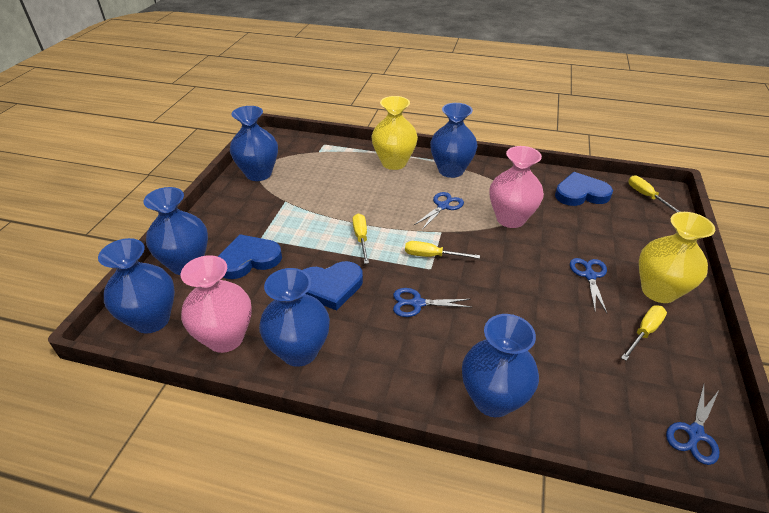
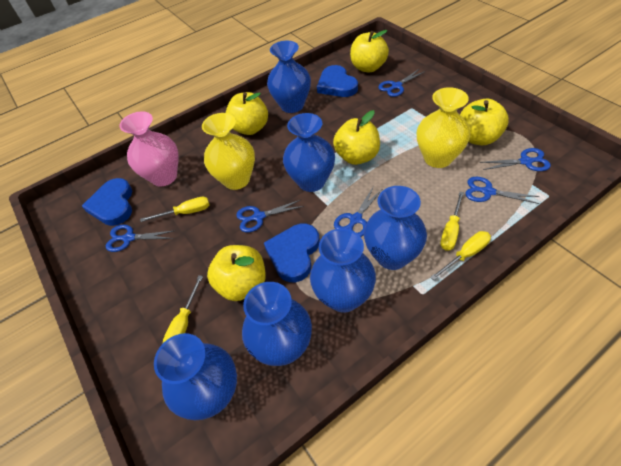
blue scissors: 4 -> 6
pink vase: 2 -> 1
yellow apple: 0 -> 5

